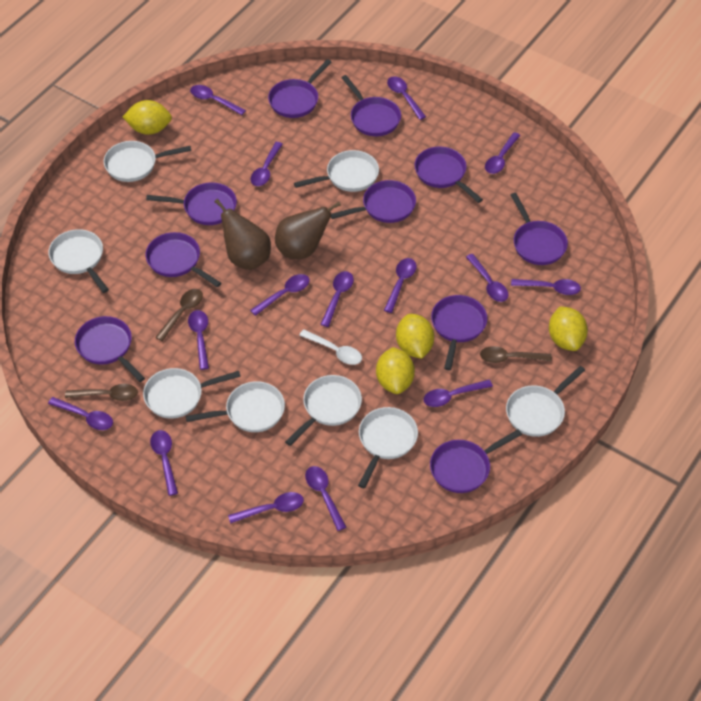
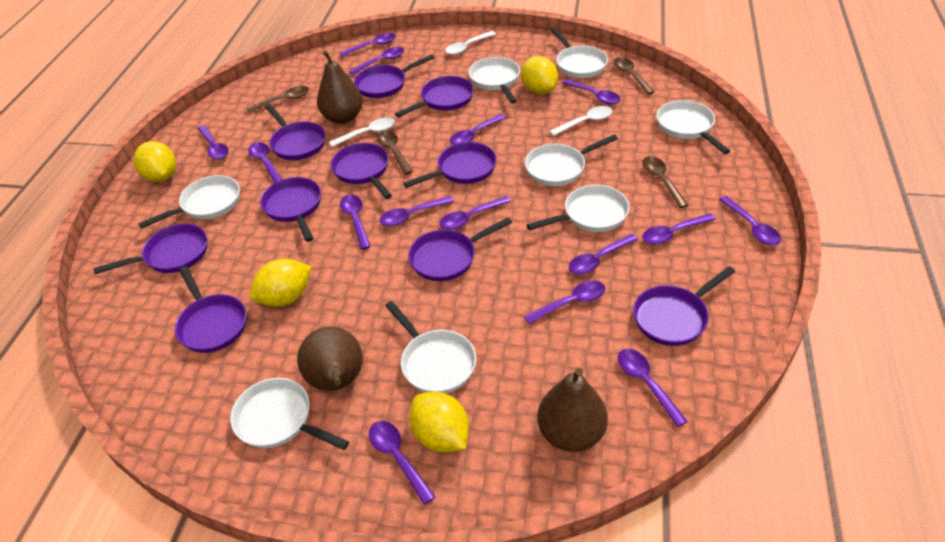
brown pear: 2 -> 3
brown spoon: 3 -> 4
white spoon: 1 -> 3

